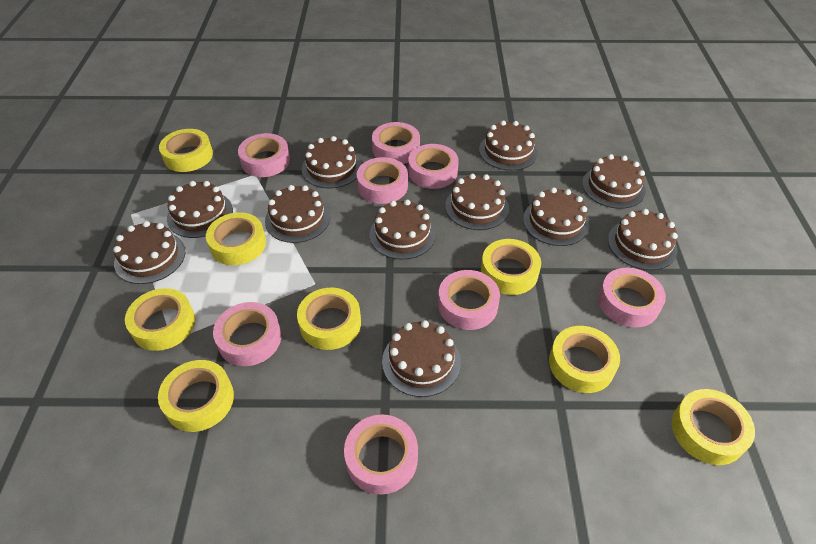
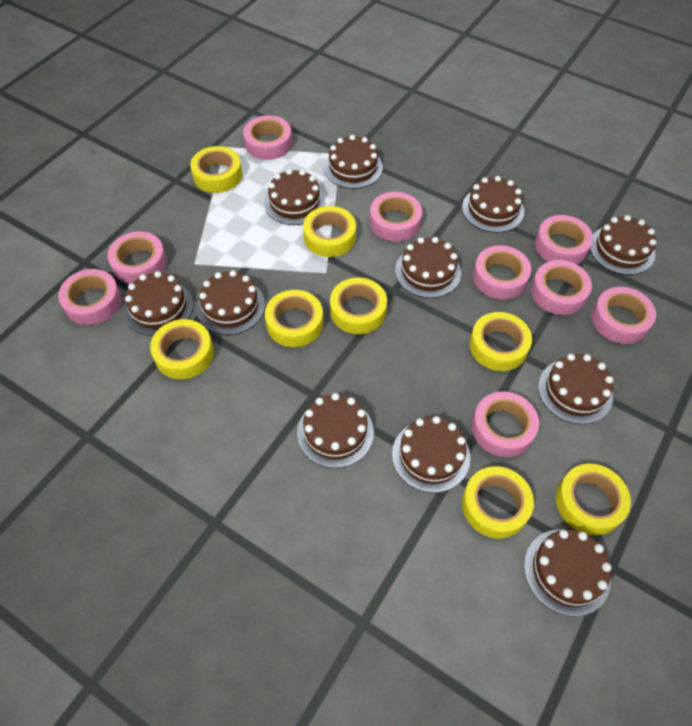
pink tape: 8 -> 9

